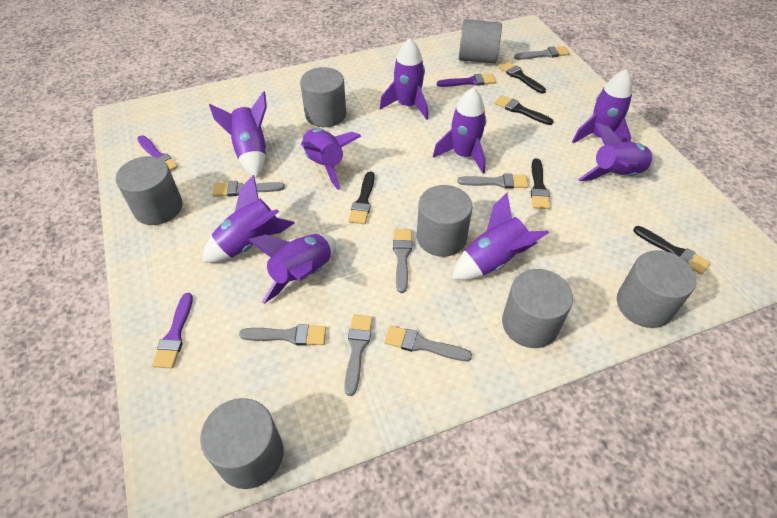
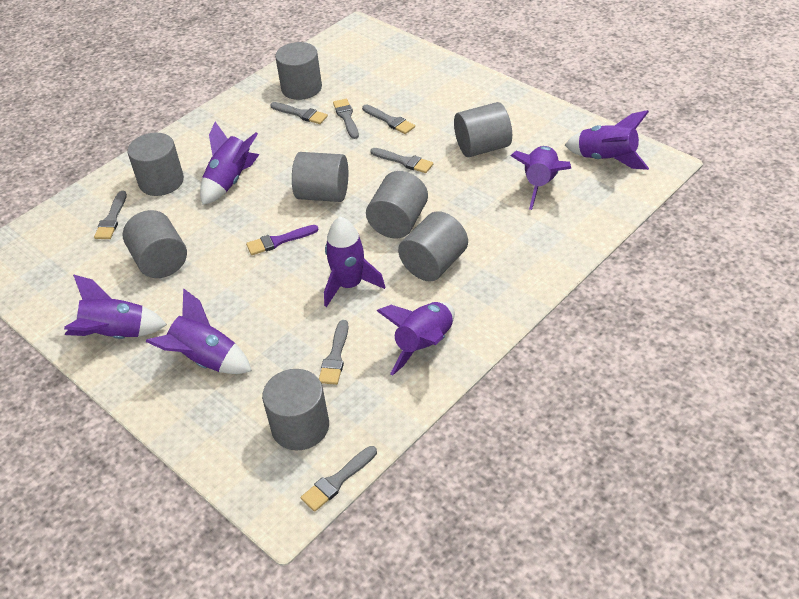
black brush: 5 -> 0
grey cylinder: 7 -> 8
purple brush: 3 -> 1
purple rocket: 9 -> 7

